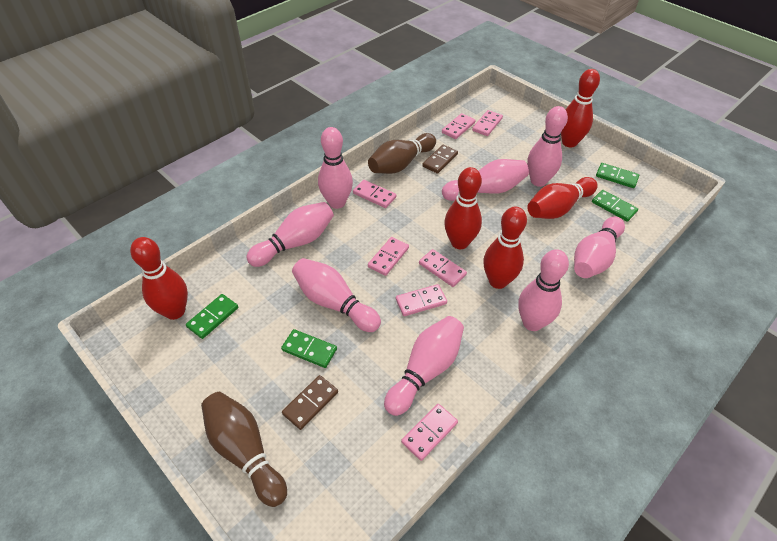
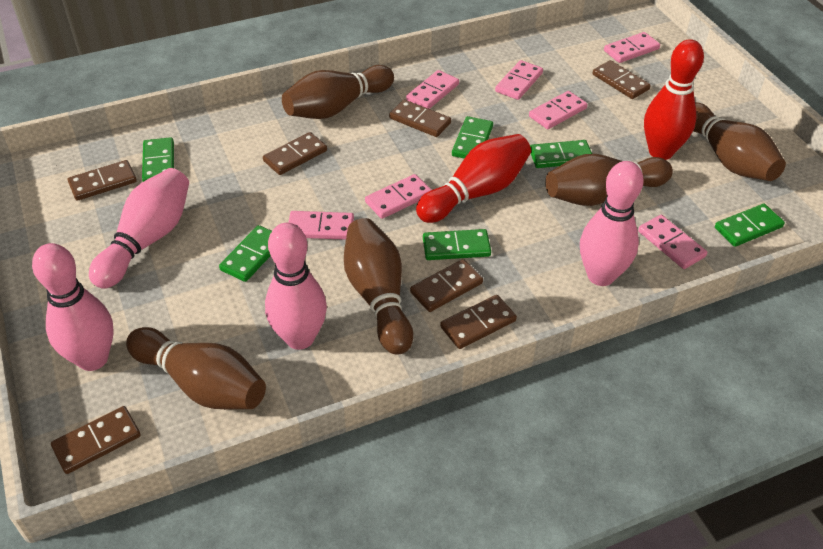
brown bowling pin: 2 -> 5
brown domino: 2 -> 7
green domino: 4 -> 6
pink bowling pin: 8 -> 4
red bowling pin: 5 -> 2

